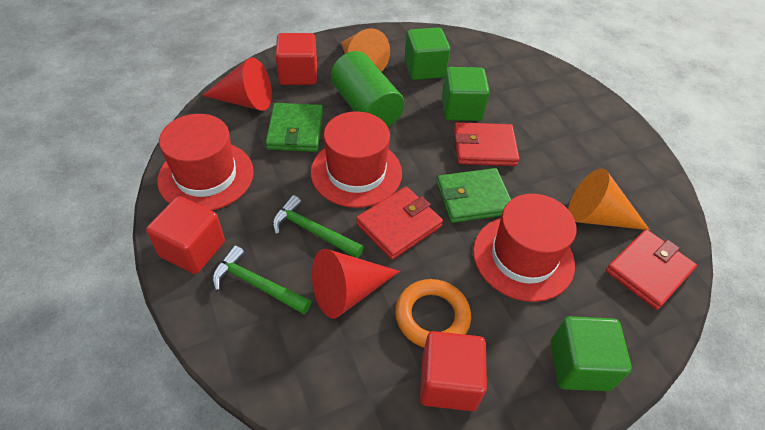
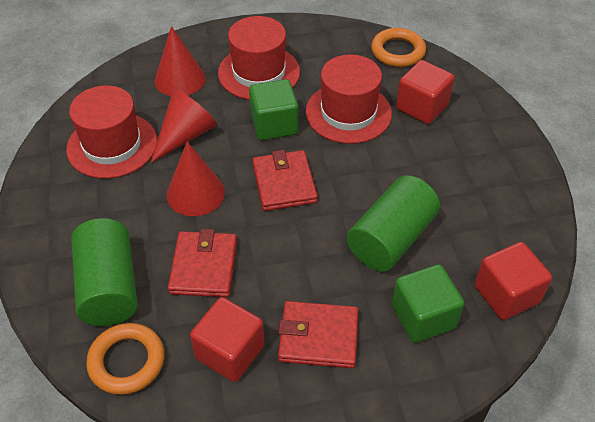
green cube: 3 -> 2
green cylinder: 1 -> 2
green hammer: 2 -> 0
green wallet: 2 -> 0
orange cone: 2 -> 0
orange ring: 1 -> 2
red cone: 2 -> 3

